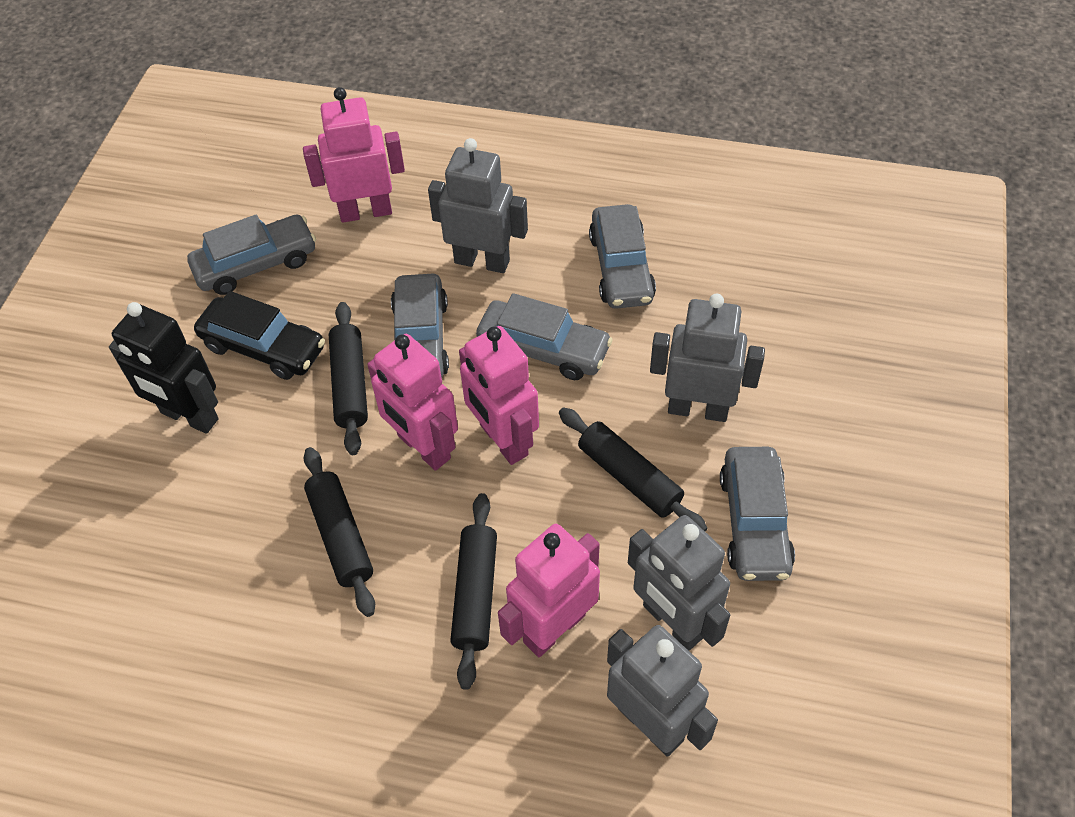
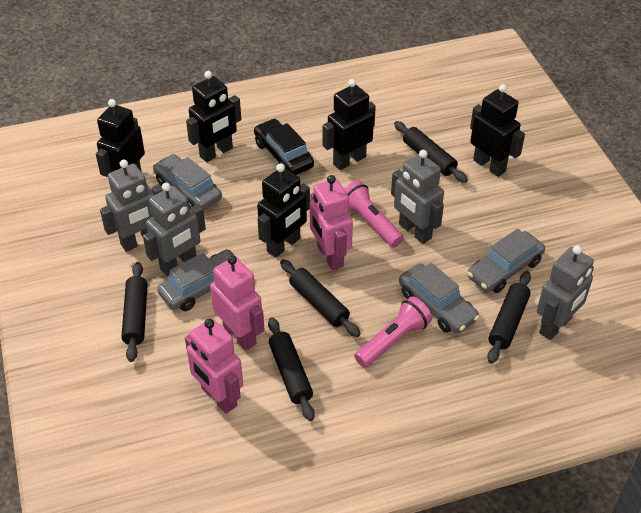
black robot: 1 -> 5
black rolling pin: 4 -> 5
grey car: 5 -> 4
pink flashlight: 0 -> 2
pink robot: 4 -> 3

